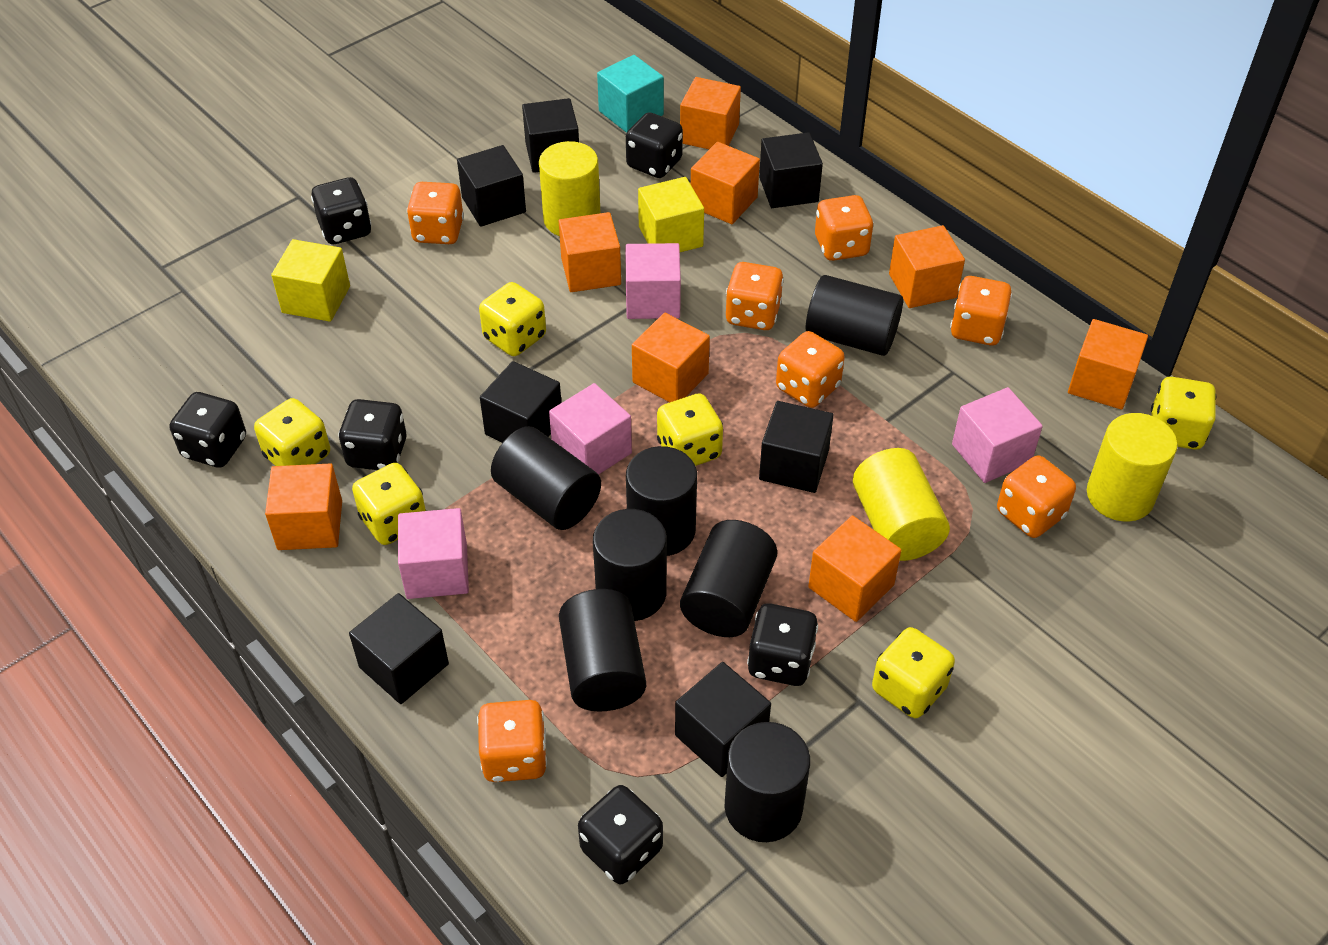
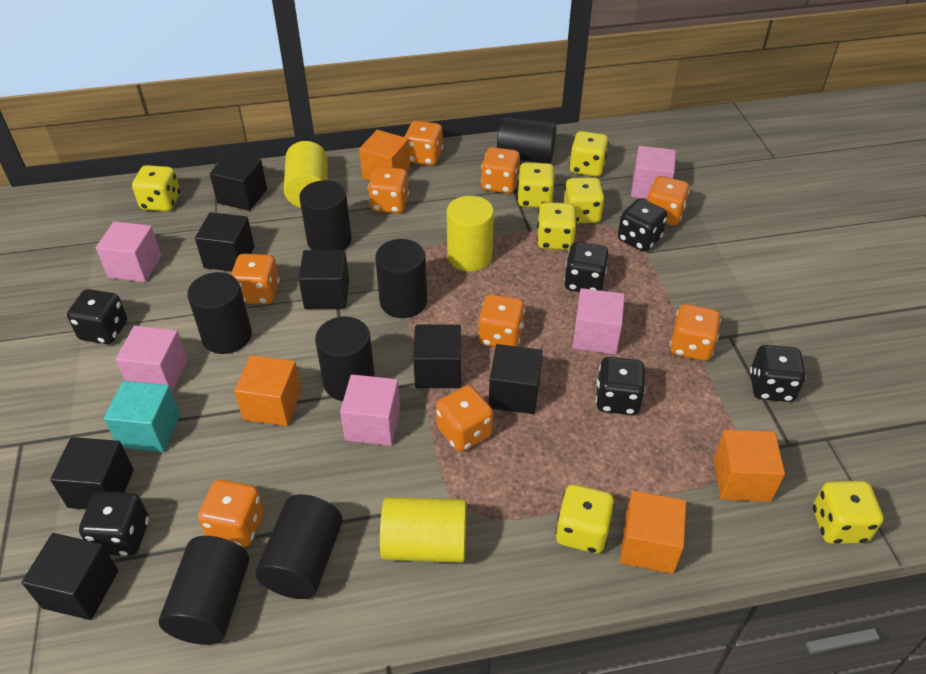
orange cube: 8 -> 4
orange dice: 7 -> 9
pink cube: 4 -> 5
yellow cube: 2 -> 0
yellow dice: 6 -> 7

